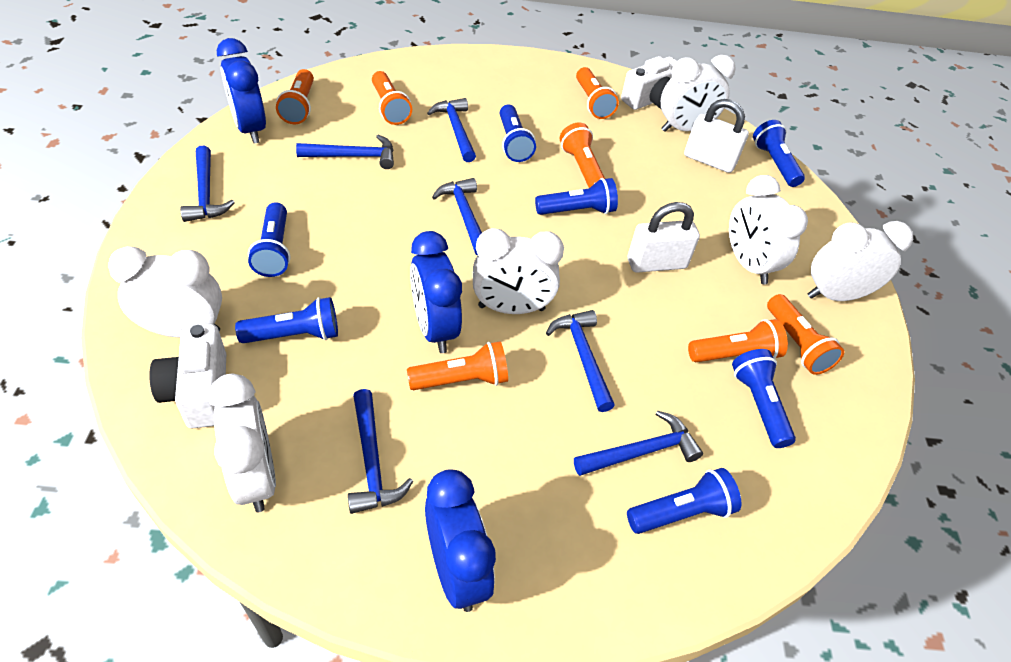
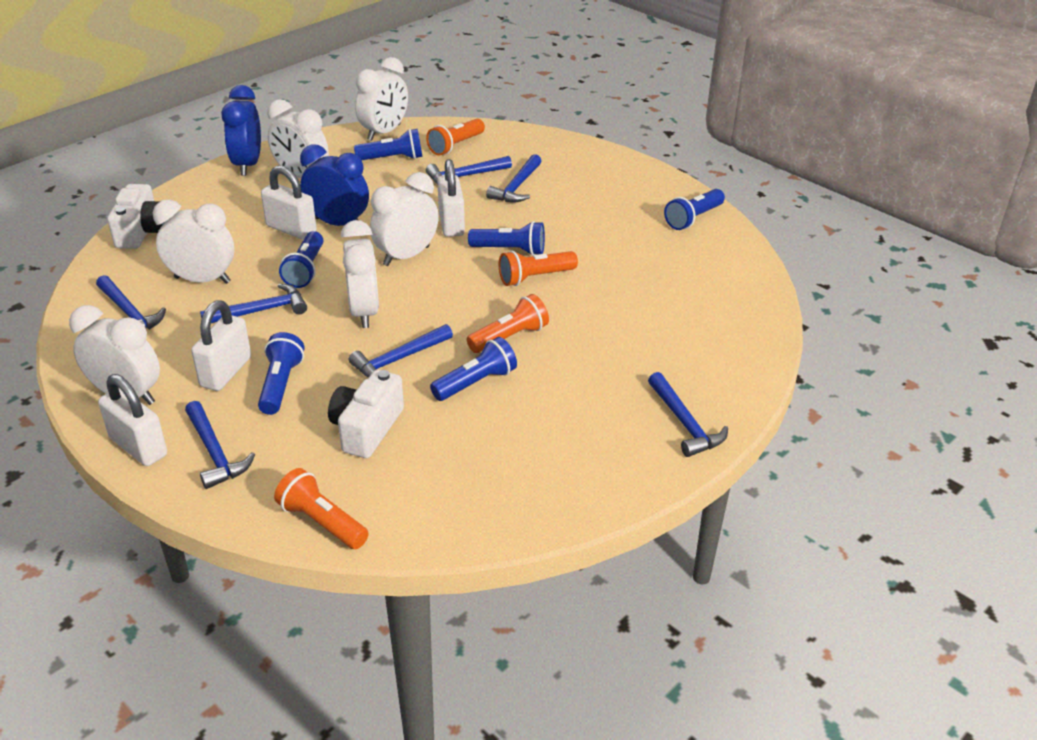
blue clock: 3 -> 2
blue flashlight: 7 -> 6
orange flashlight: 7 -> 4
white padlock: 2 -> 4

